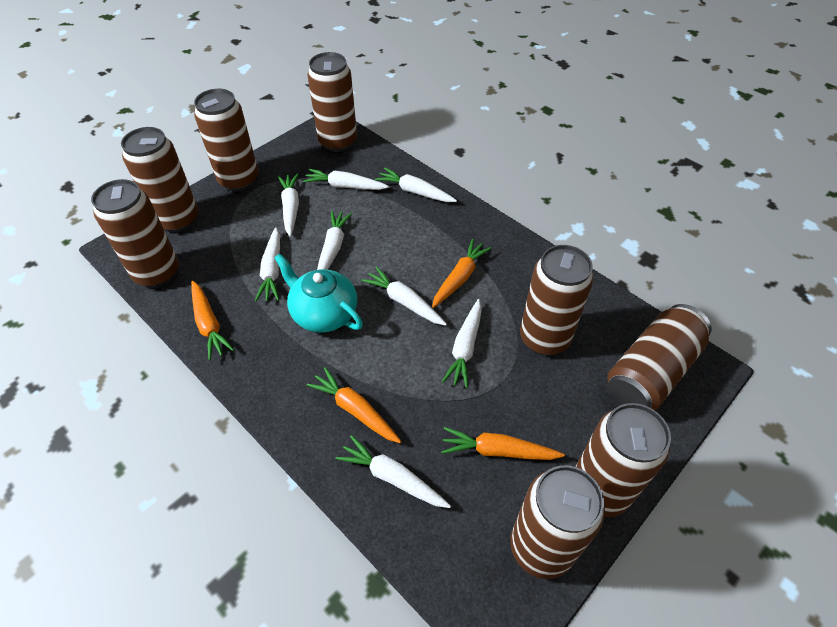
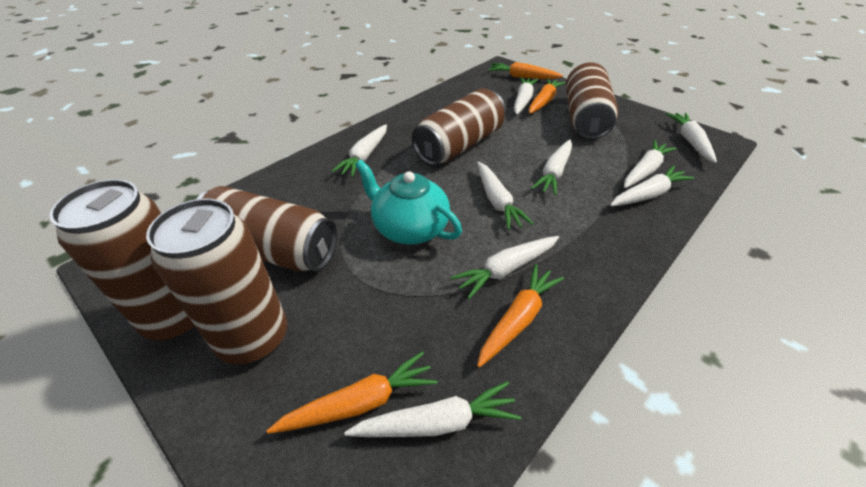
brown can: 8 -> 5
white carrot: 8 -> 9

